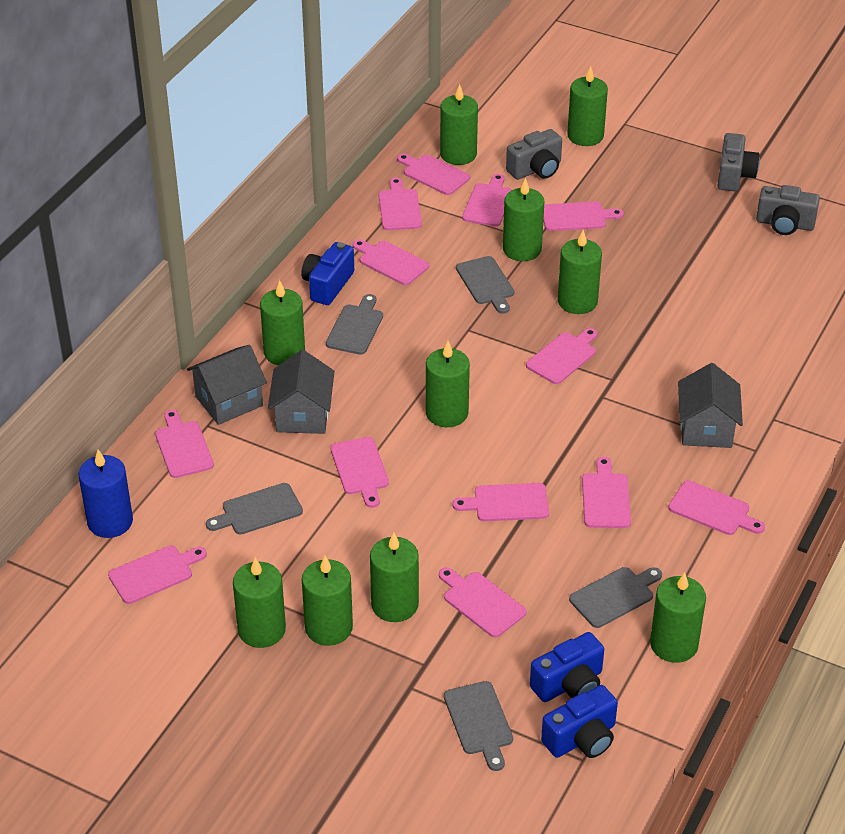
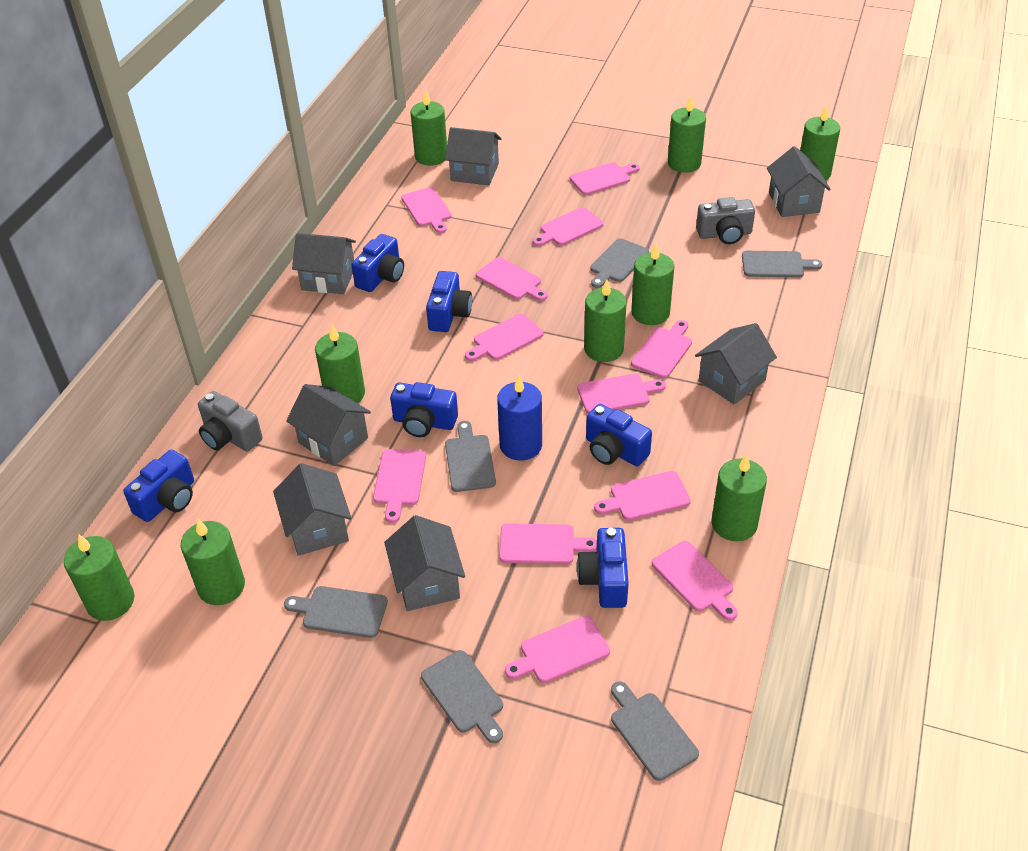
blue camera: 3 -> 6
green candle: 10 -> 9
grey camera: 3 -> 2
grey cutting board: 5 -> 6
grey house: 3 -> 7
pink cutting board: 13 -> 12

